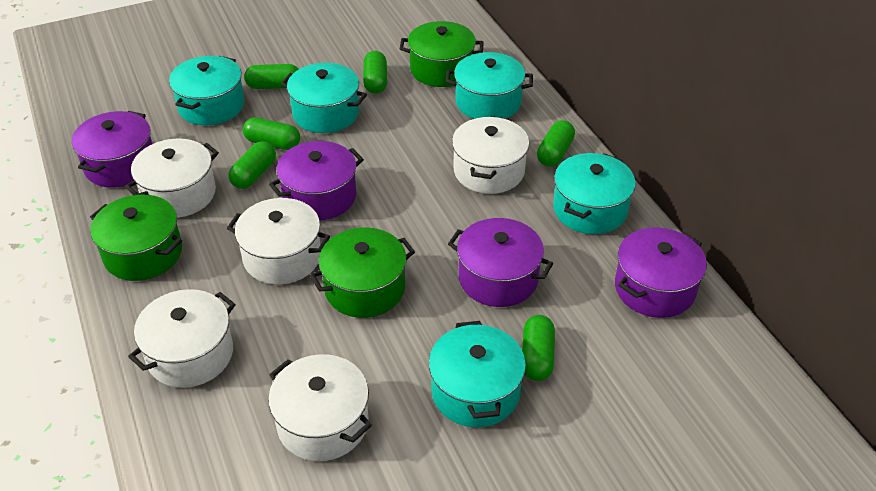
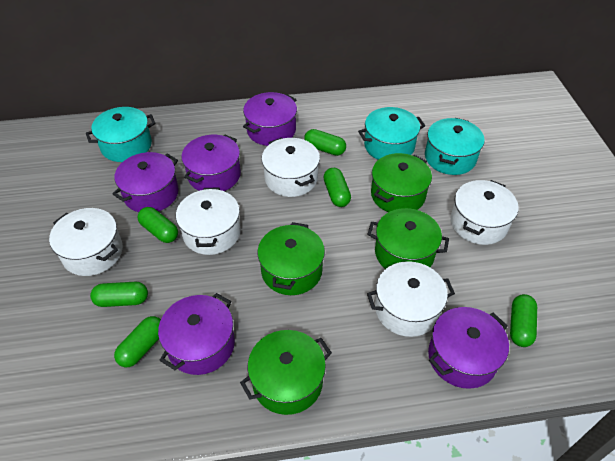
green pot: 3 -> 4
purple pot: 4 -> 5
turquoise pot: 5 -> 3

